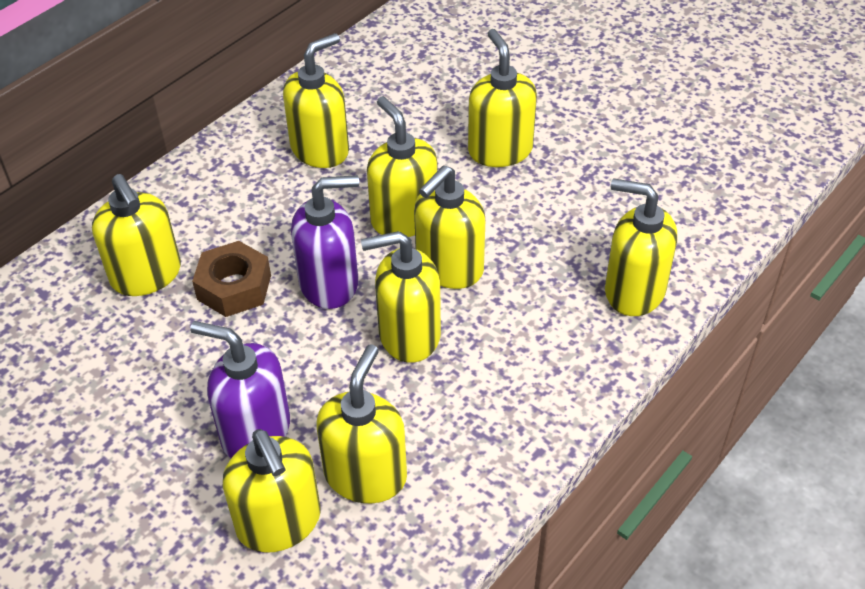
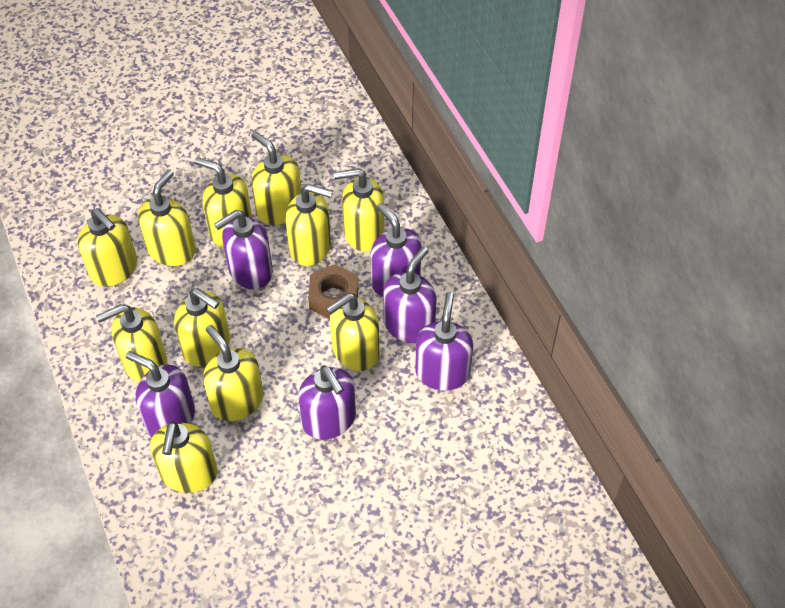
purple soap dispenser: 2 -> 6
yellow soap dispenser: 9 -> 11

